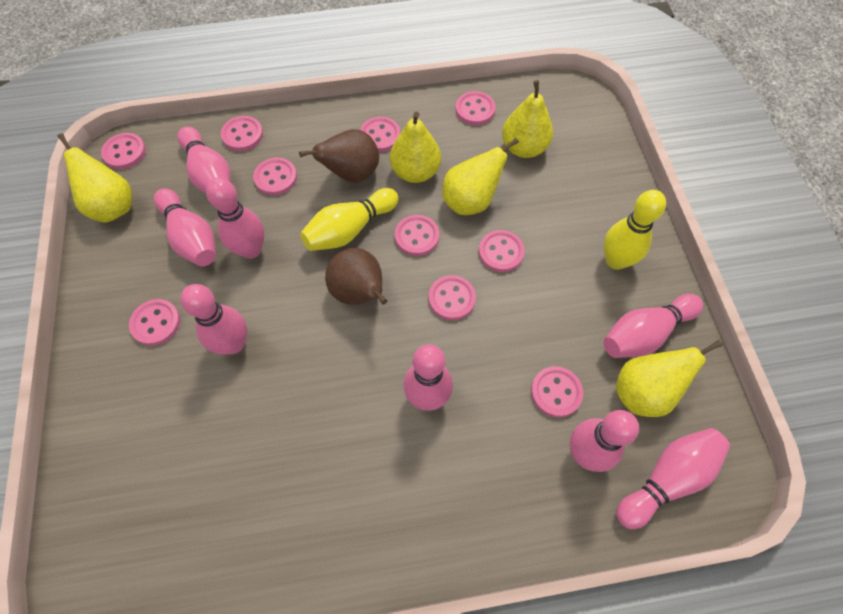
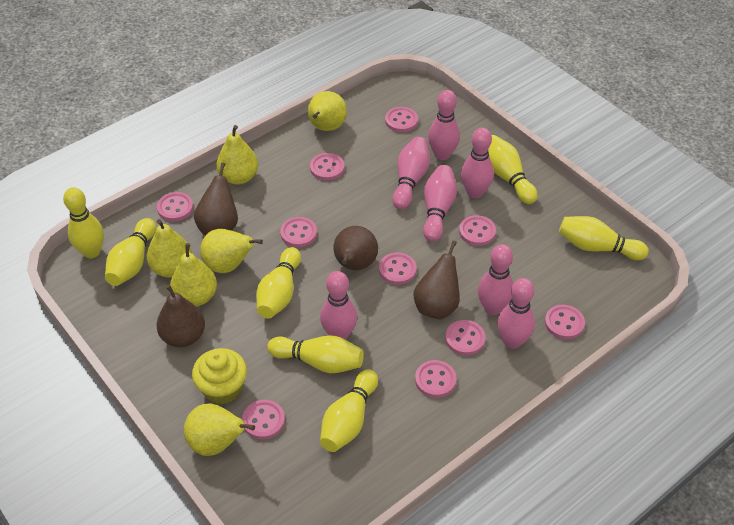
brown pear: 2 -> 4
pink bowling pin: 8 -> 7
yellow bowling pin: 2 -> 7
yellow cupcake: 0 -> 1
yellow pear: 5 -> 6

